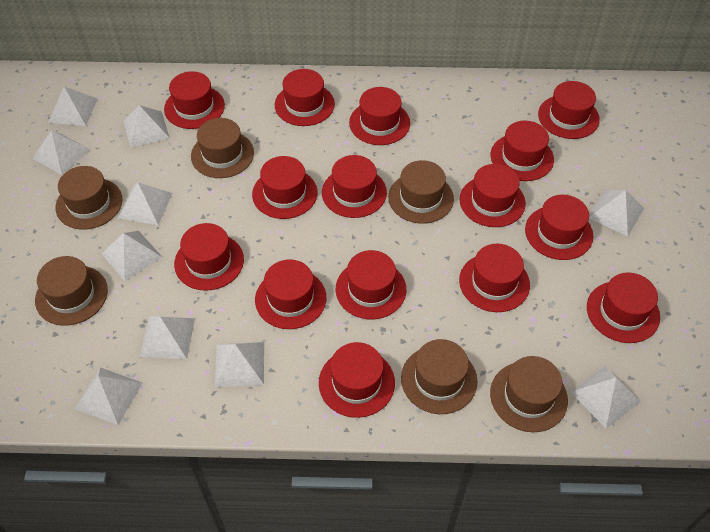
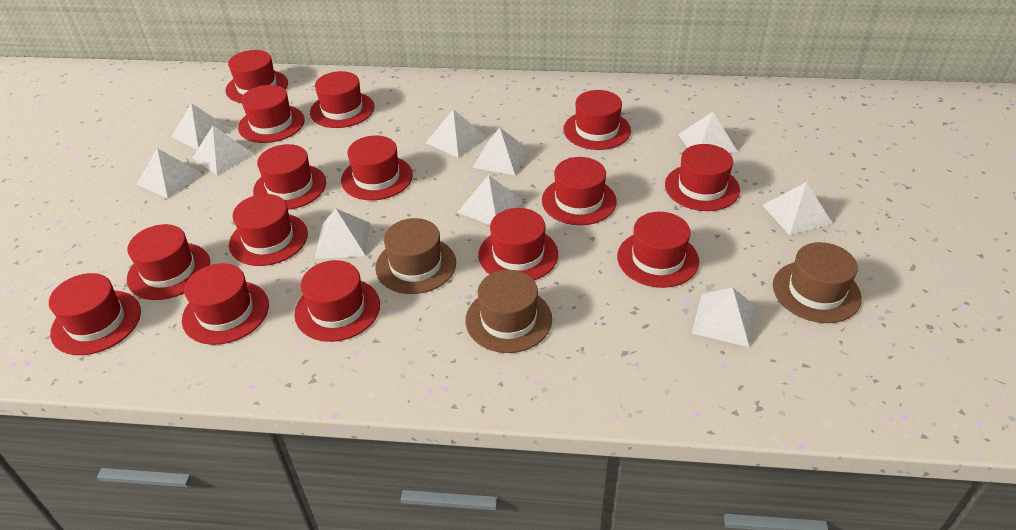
brown hat: 6 -> 3

